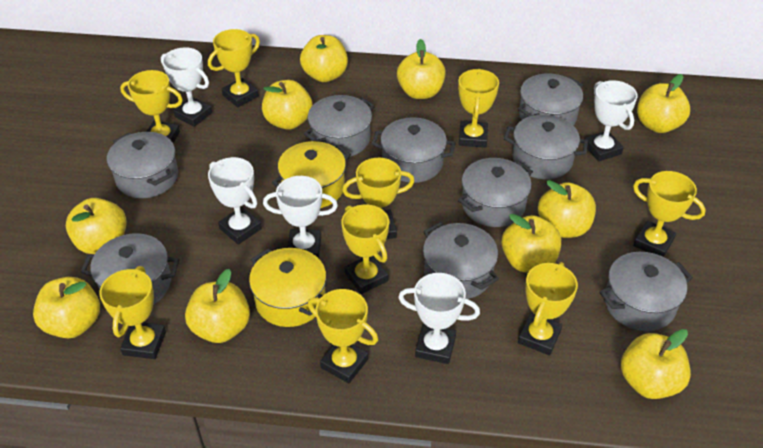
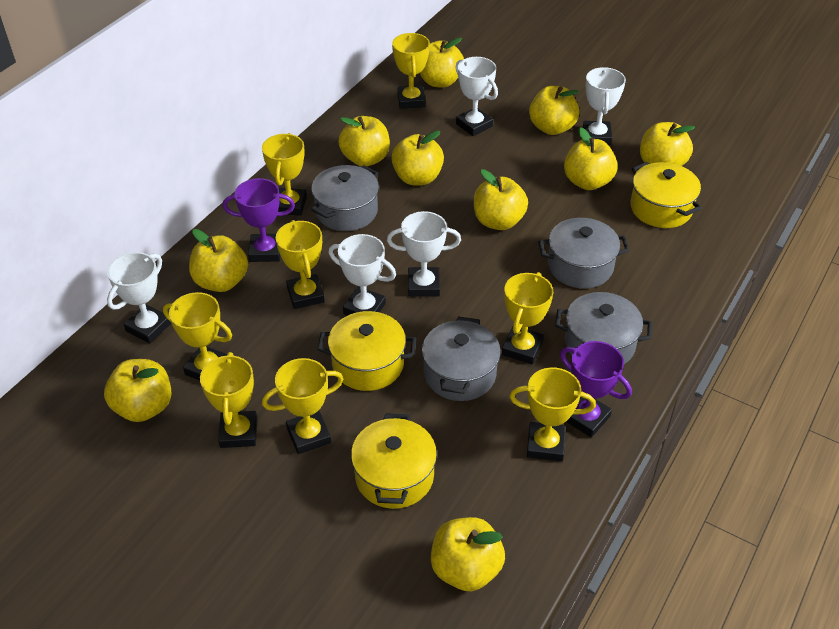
grey pot: 9 -> 4
purple trophy: 0 -> 2
yellow pot: 2 -> 3
yellow trophy: 9 -> 8

